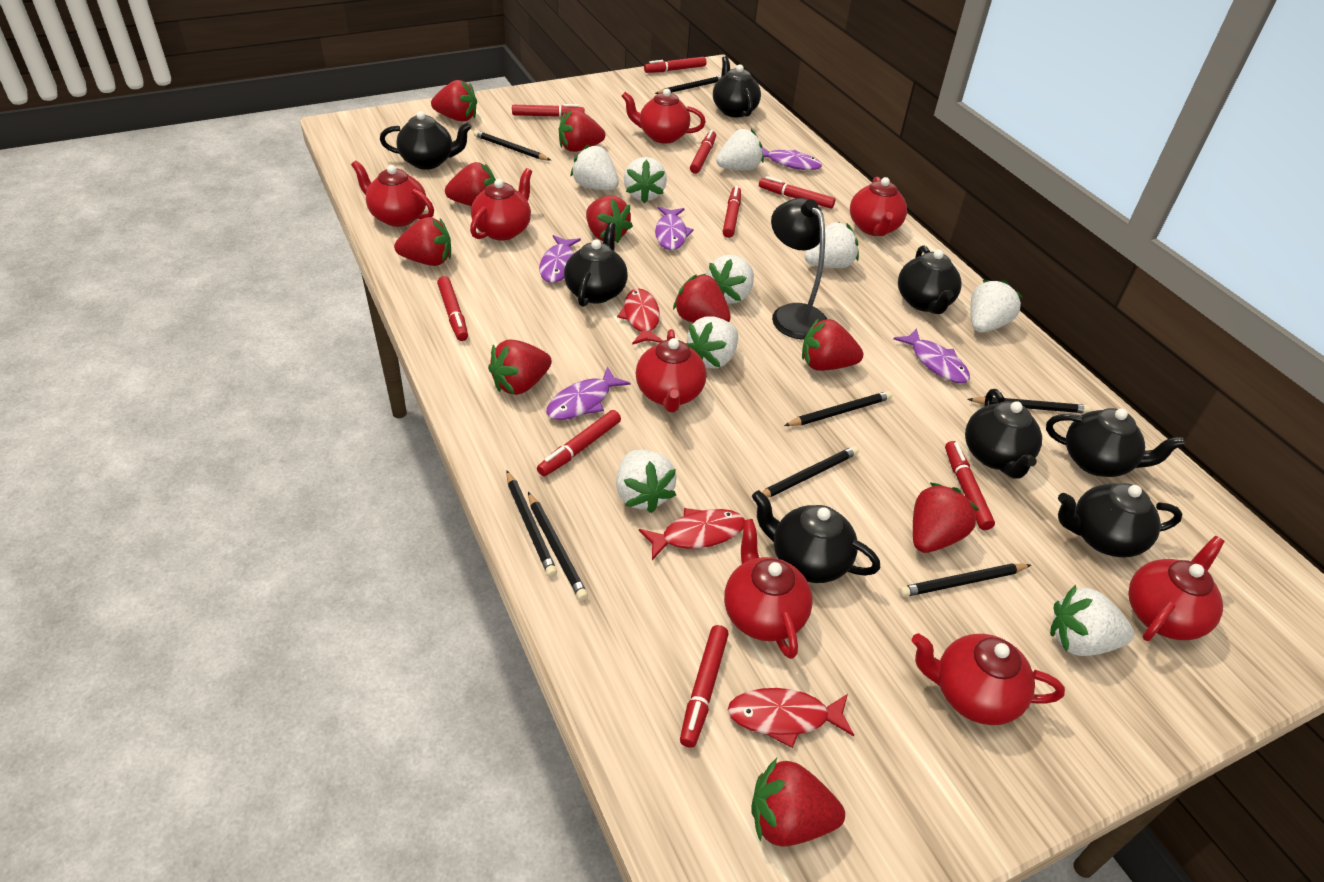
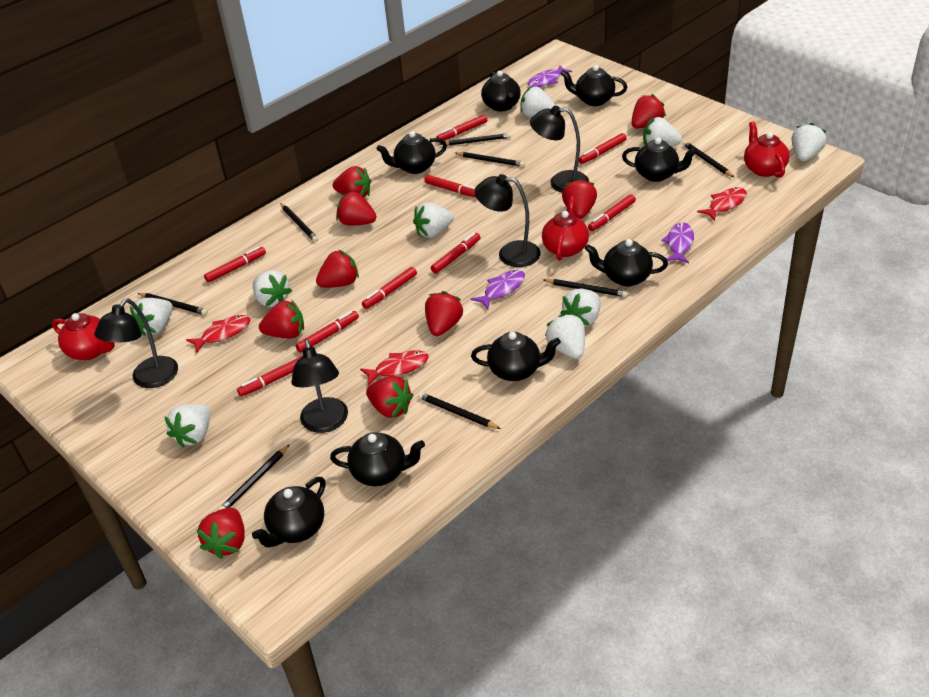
black lamp: 1 -> 4
purple fish: 5 -> 3
red strawberry: 10 -> 9
red teapot: 8 -> 3

